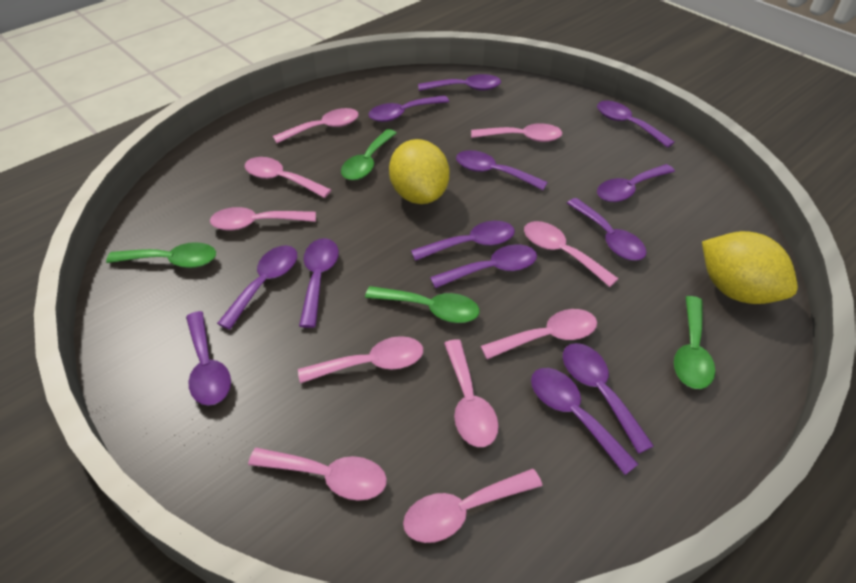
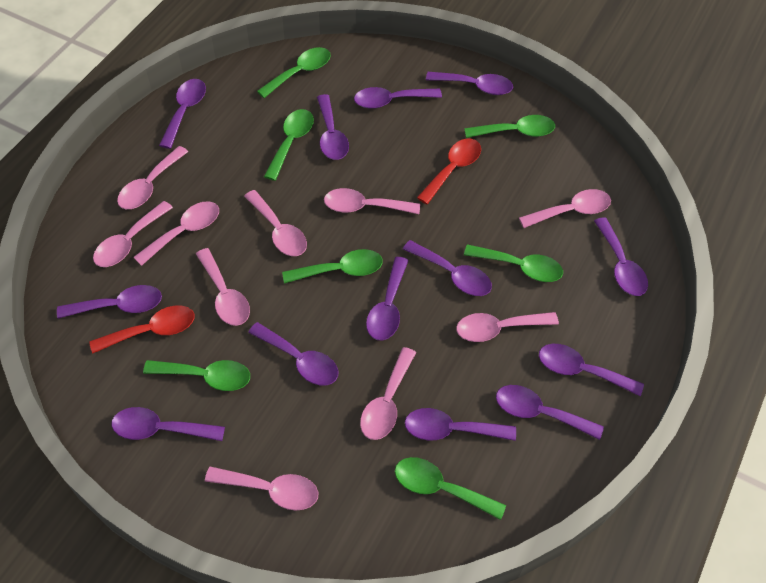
green spoon: 4 -> 7
red spoon: 0 -> 2
yellow lemon: 2 -> 0

